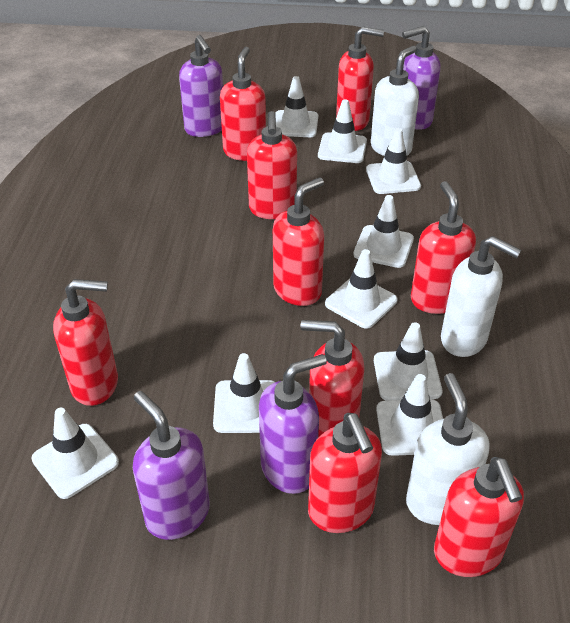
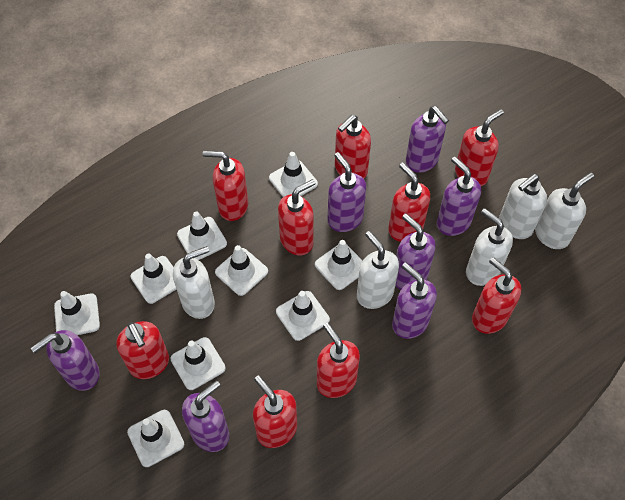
purple soap dispenser: 4 -> 7
white soap dispenser: 3 -> 5

